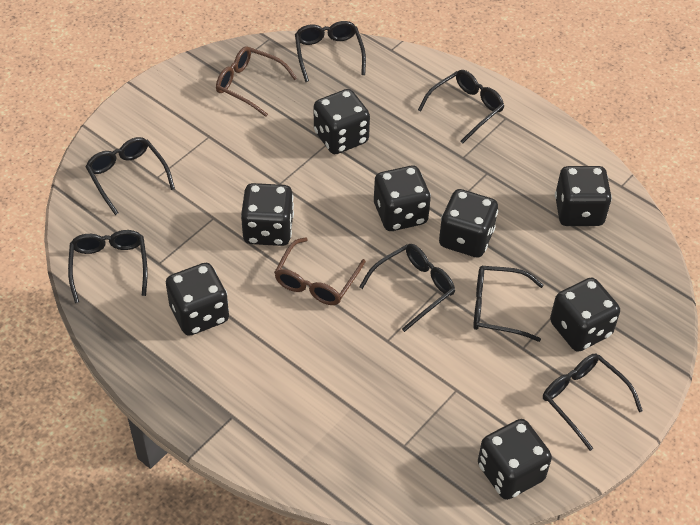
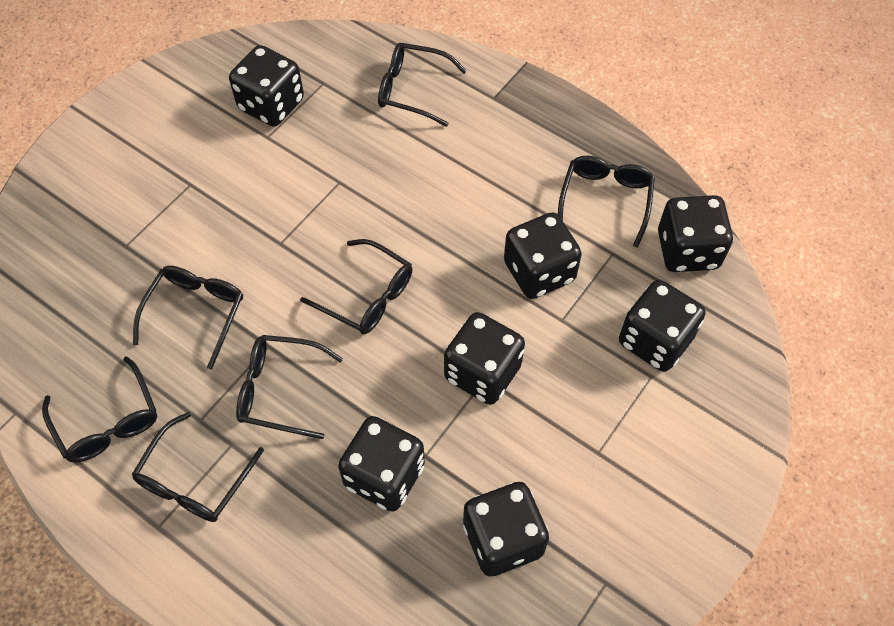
black dice: 8 -> 7
brown glasses: 2 -> 0

